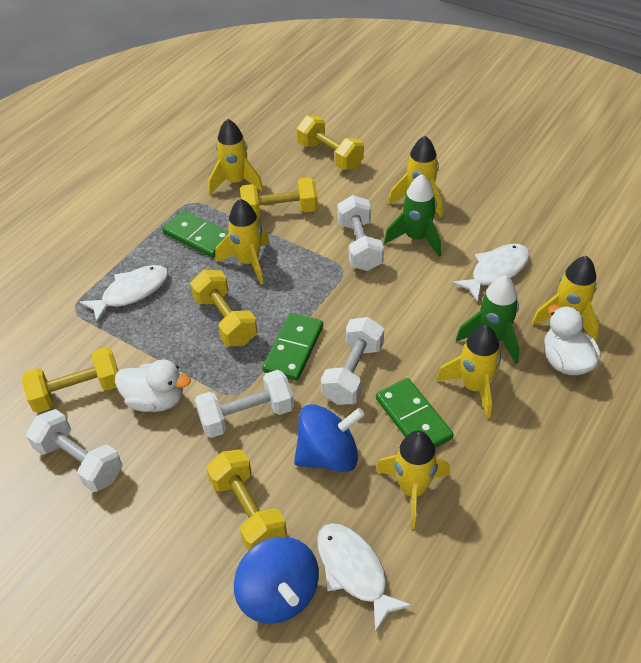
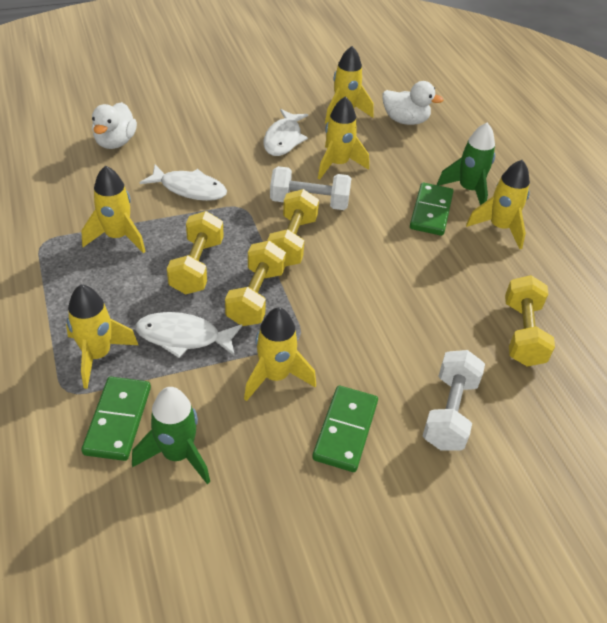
blue spinning top: 2 -> 0
white dumbbell: 4 -> 2
yellow dumbbell: 5 -> 4

